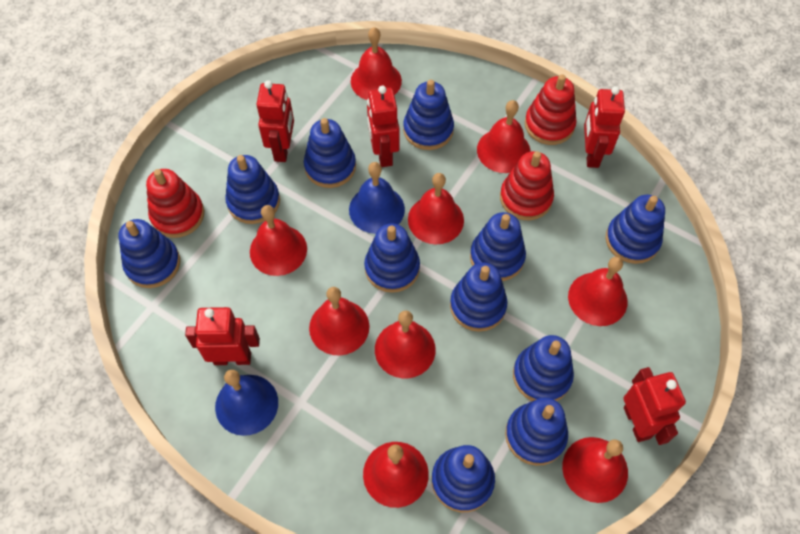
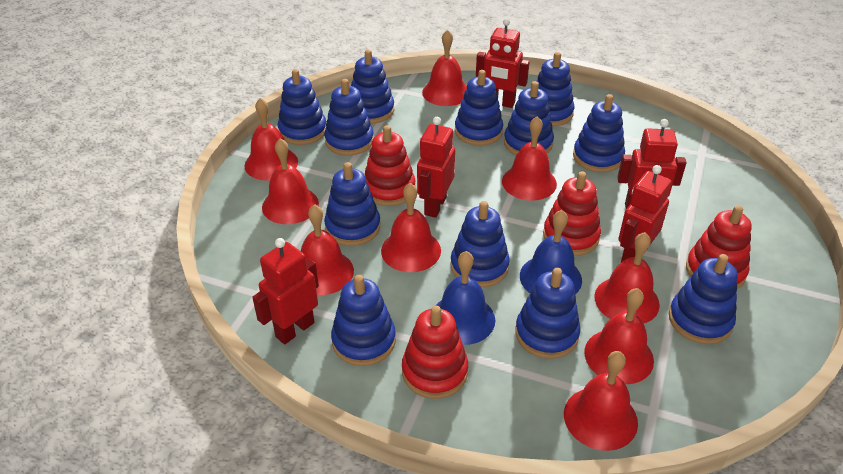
blue stacking toy: 11 -> 12
red stacking toy: 3 -> 4

